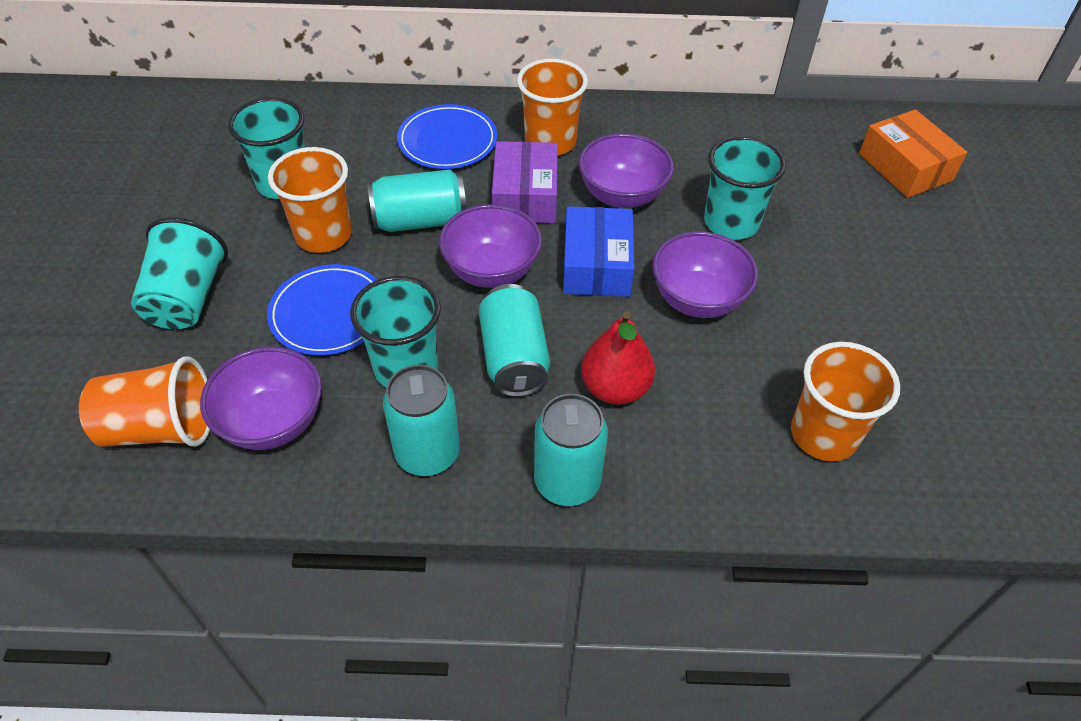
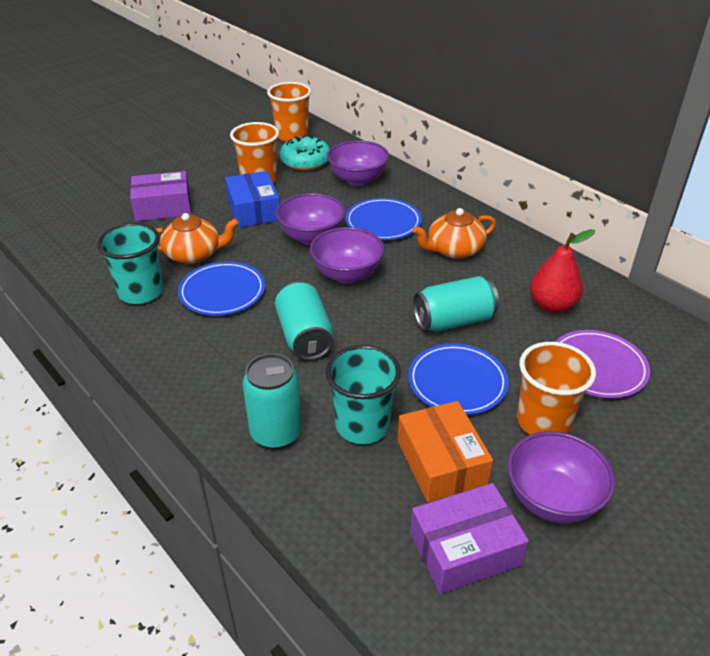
blue plate: 2 -> 3
orange cup: 4 -> 3
orange teapot: 0 -> 2
purple box: 1 -> 2
purple plate: 0 -> 1
turquoise can: 4 -> 3
turquoise cup: 4 -> 2
turquoise donut: 0 -> 1

